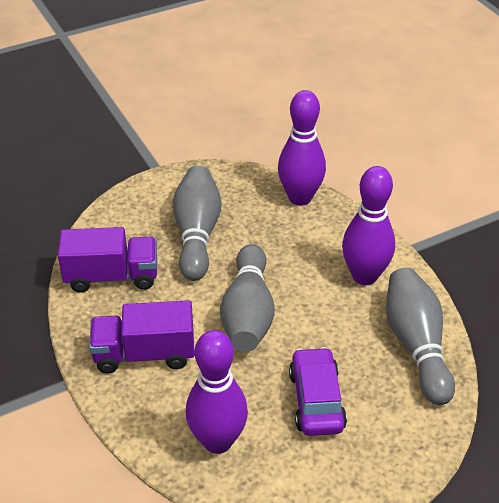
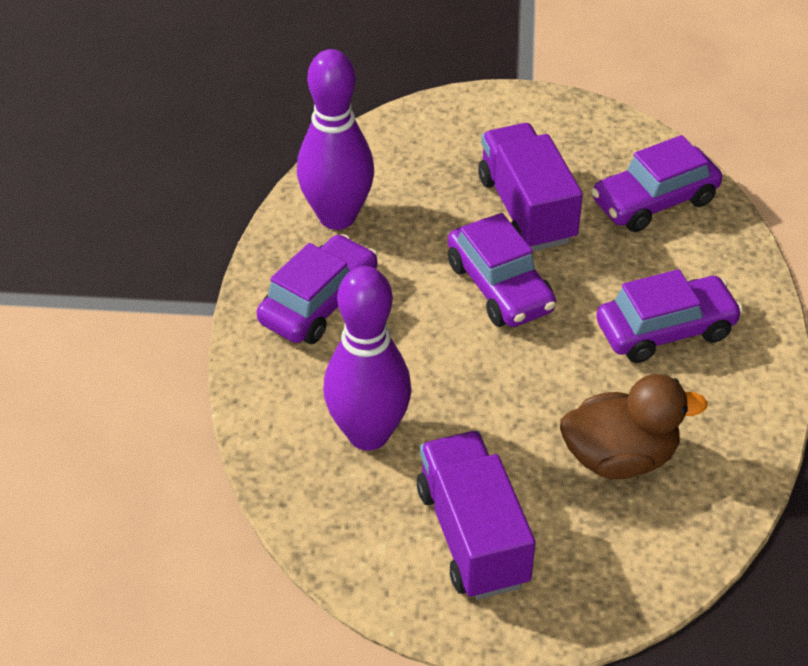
brown duck: 0 -> 1
grey bowling pin: 3 -> 0
purple bowling pin: 3 -> 2
purple car: 1 -> 4

